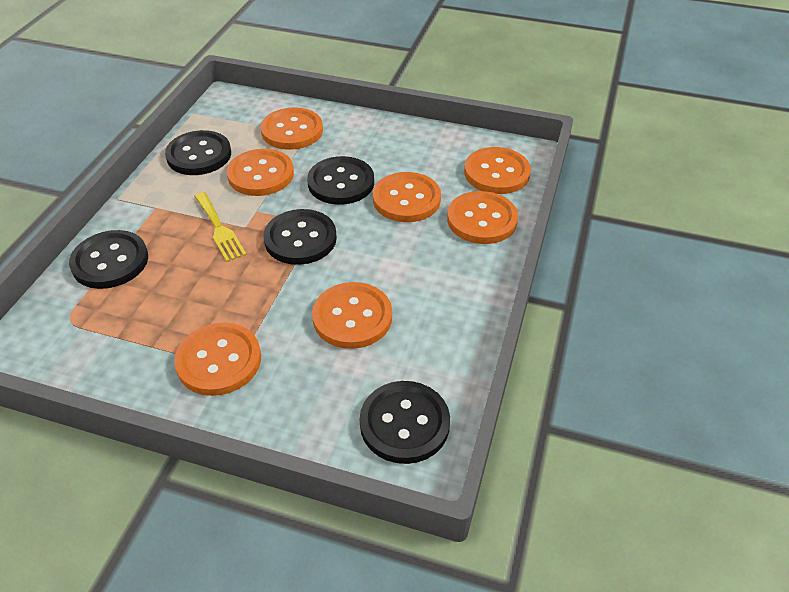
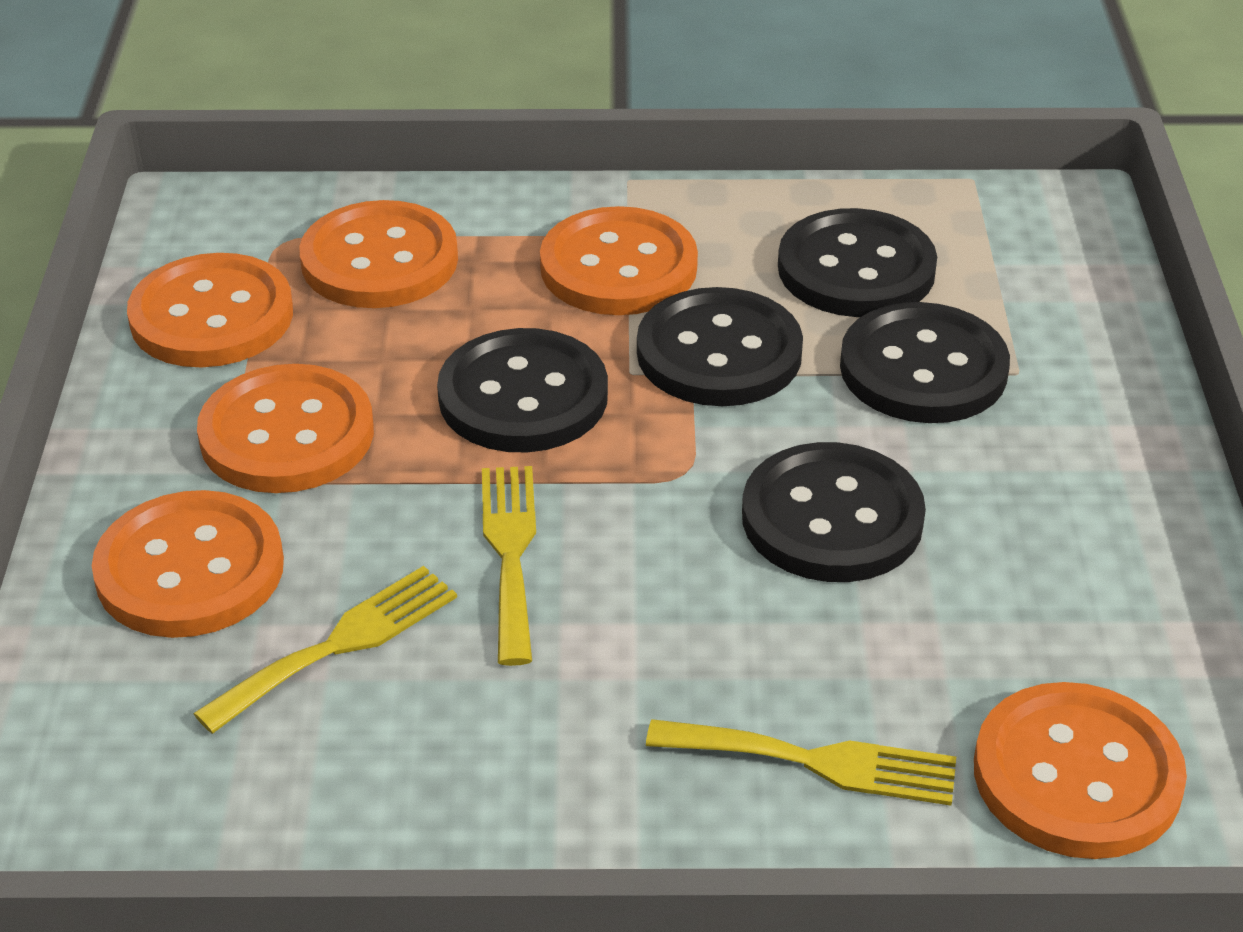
orange button: 7 -> 6
yellow fork: 1 -> 3

